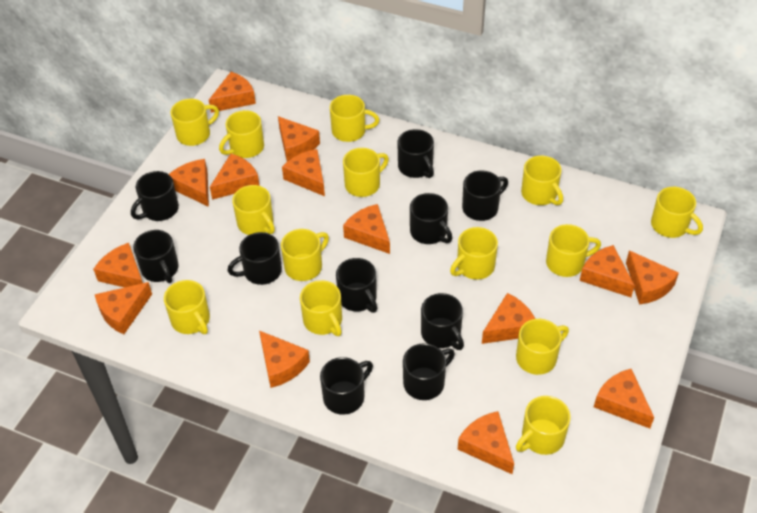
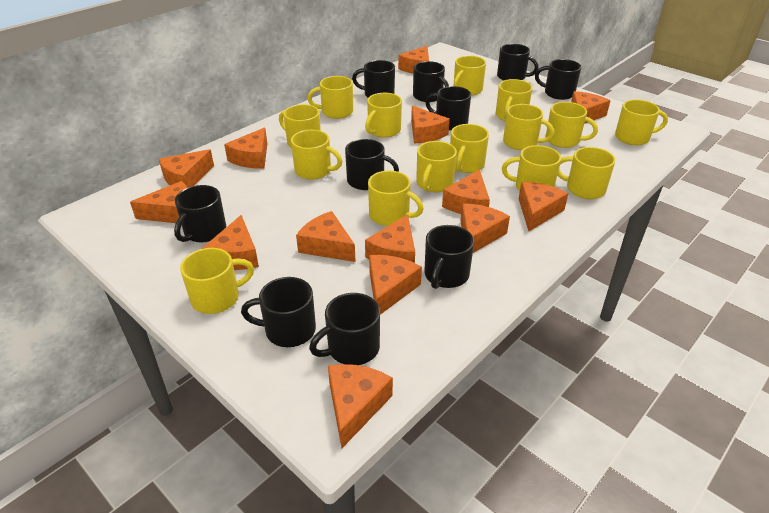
yellow mug: 14 -> 15

